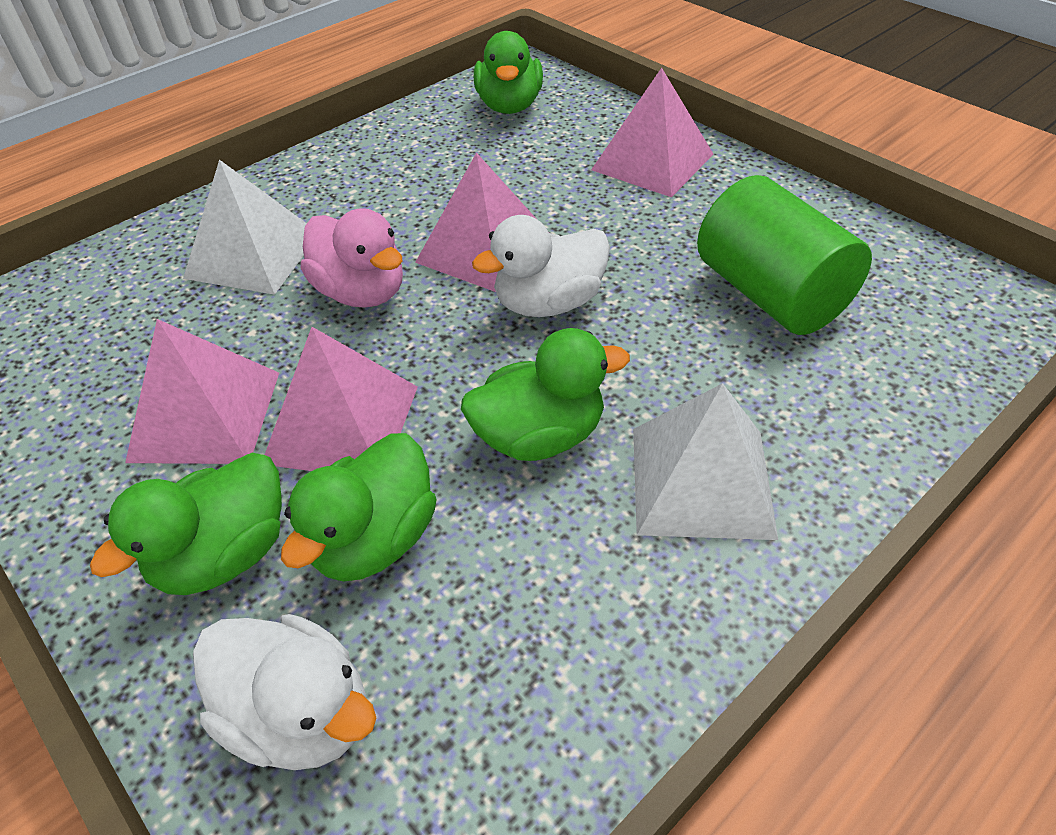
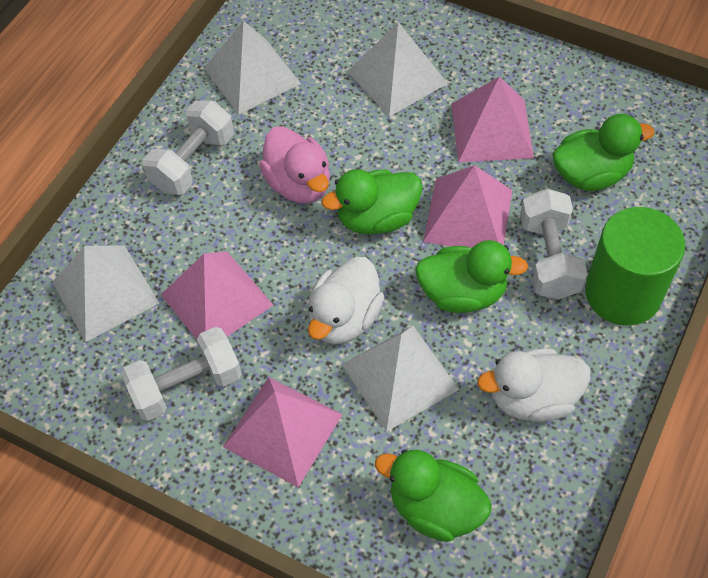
white dumbbell: 0 -> 3
white pyramid: 2 -> 4

